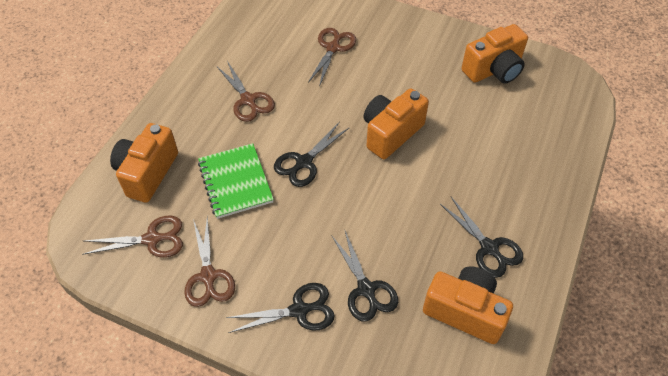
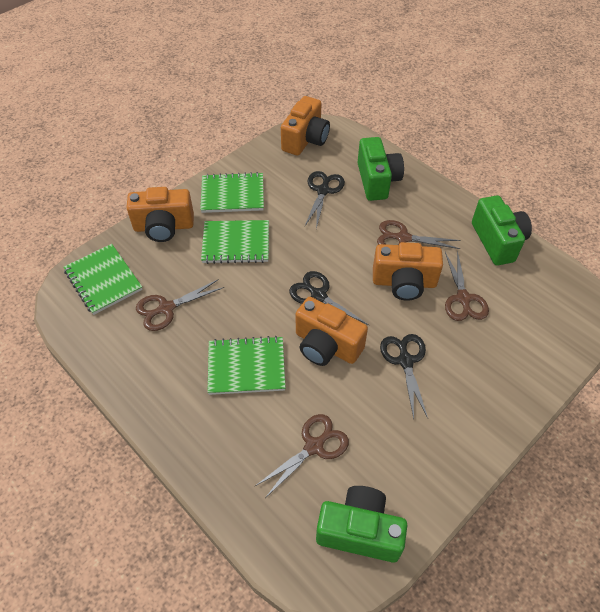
black scissors: 4 -> 3
green camera: 0 -> 3
green notebook: 1 -> 4

